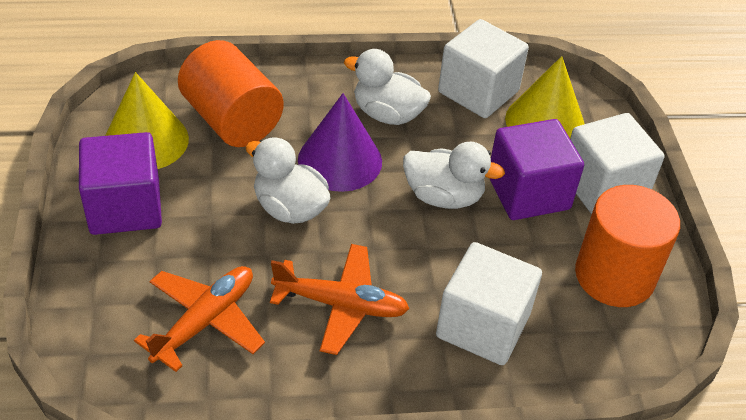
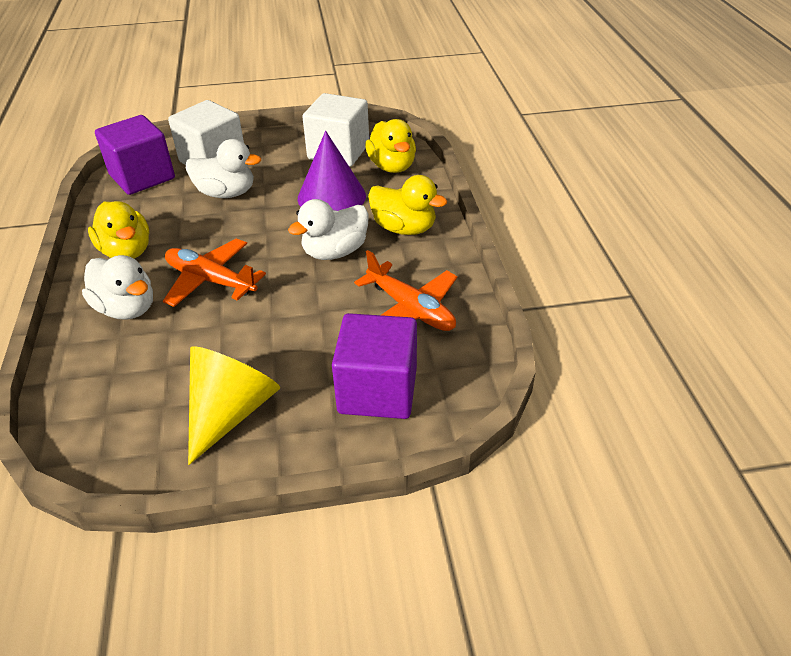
orange cylinder: 2 -> 0
white cube: 3 -> 2
yellow cone: 2 -> 1
yellow duck: 0 -> 3

